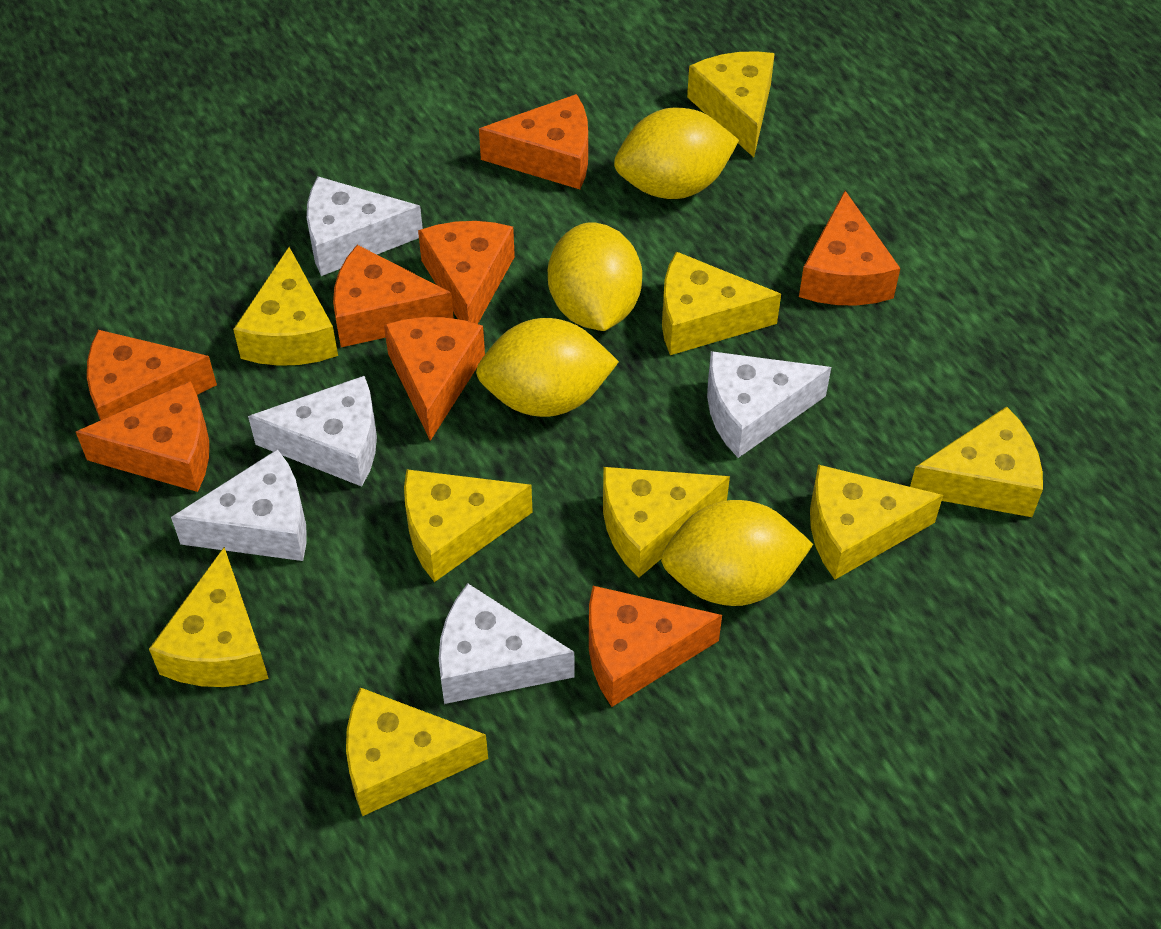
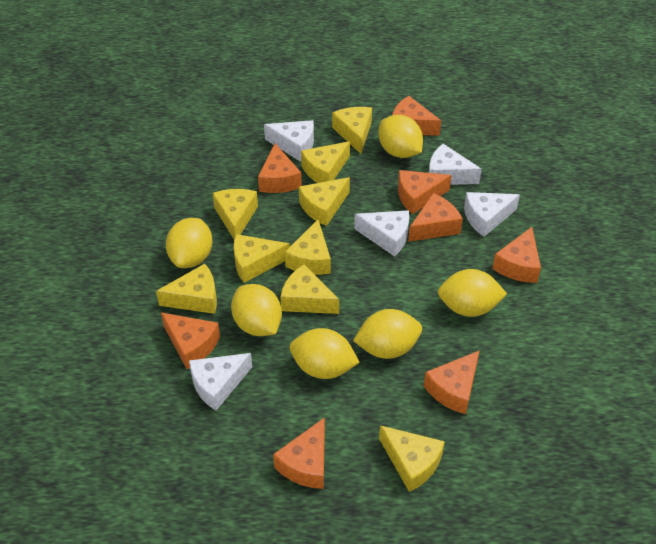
yellow lemon: 4 -> 6

